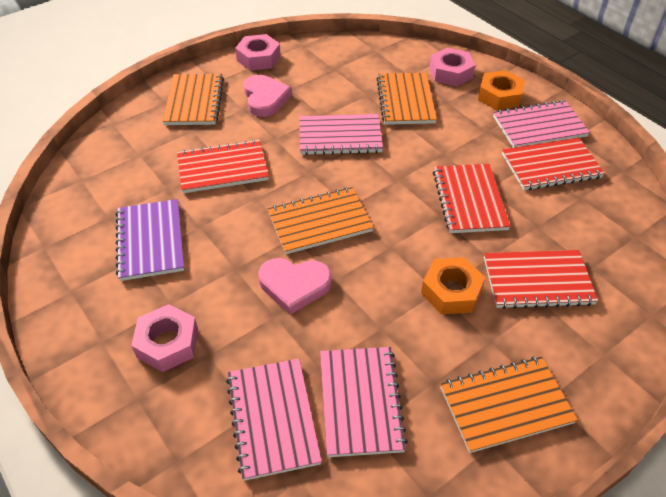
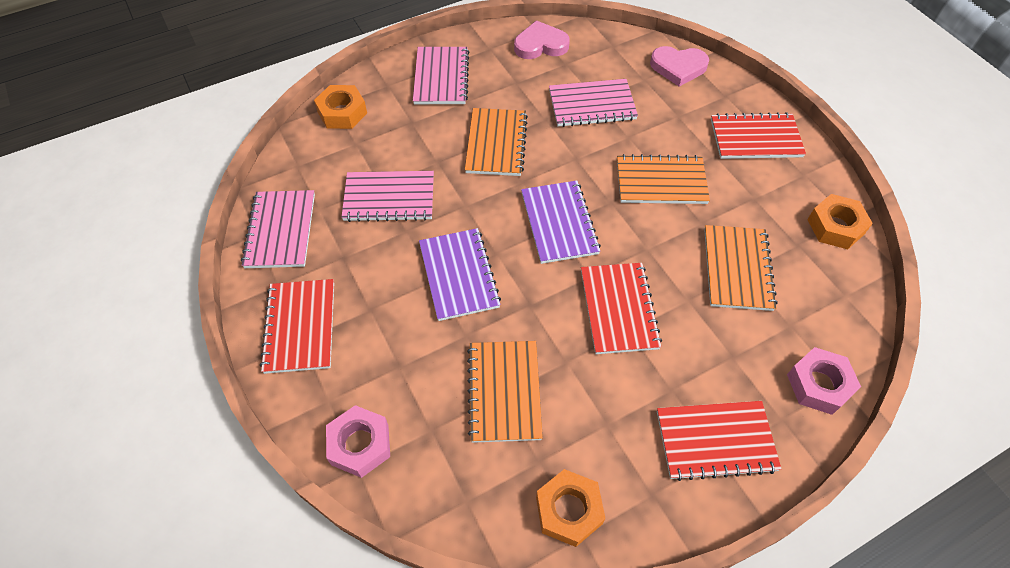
orange nut: 2 -> 3
pink nut: 3 -> 2
purple notebook: 1 -> 2

